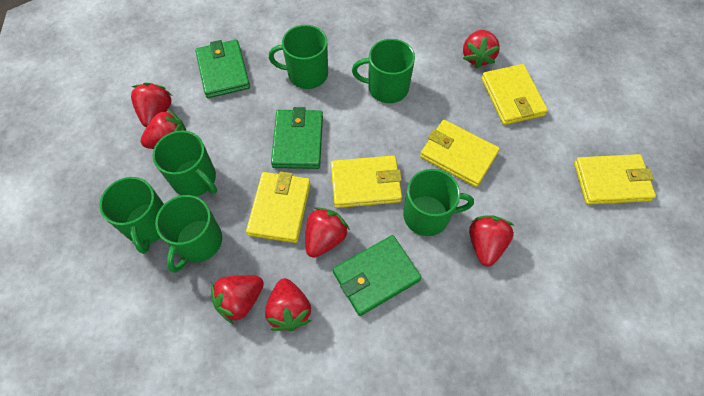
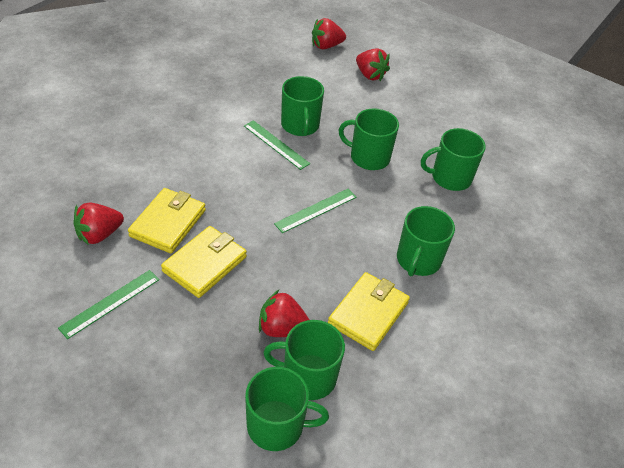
green ruler: 0 -> 3
green wallet: 3 -> 0
red strawberry: 7 -> 4
yellow wallet: 5 -> 3

